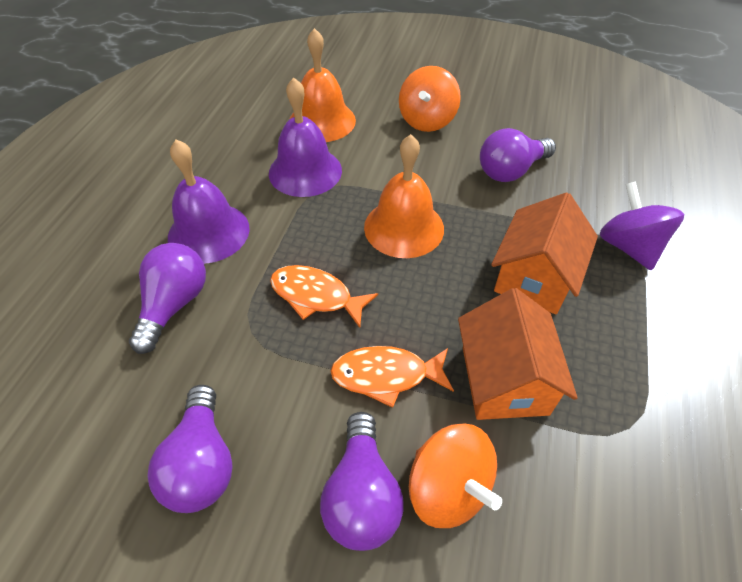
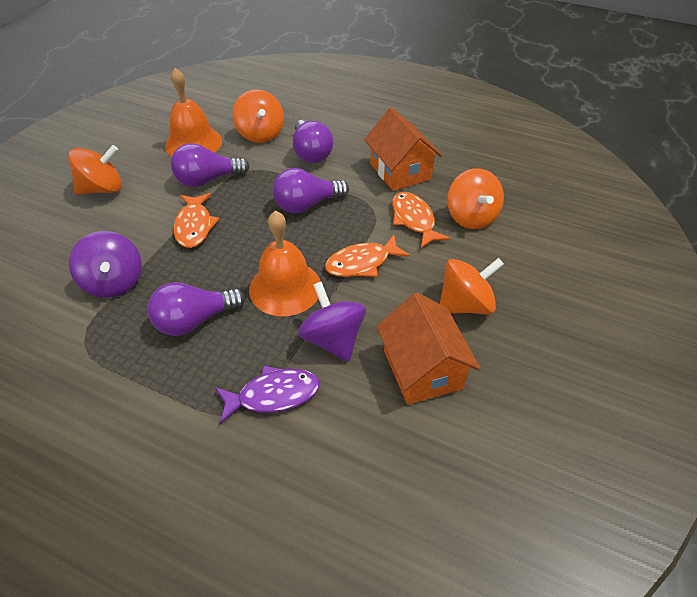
orange fish: 2 -> 3
orange spinning top: 2 -> 4
purple bell: 2 -> 0
purple fish: 0 -> 1
purple spinning top: 1 -> 2

